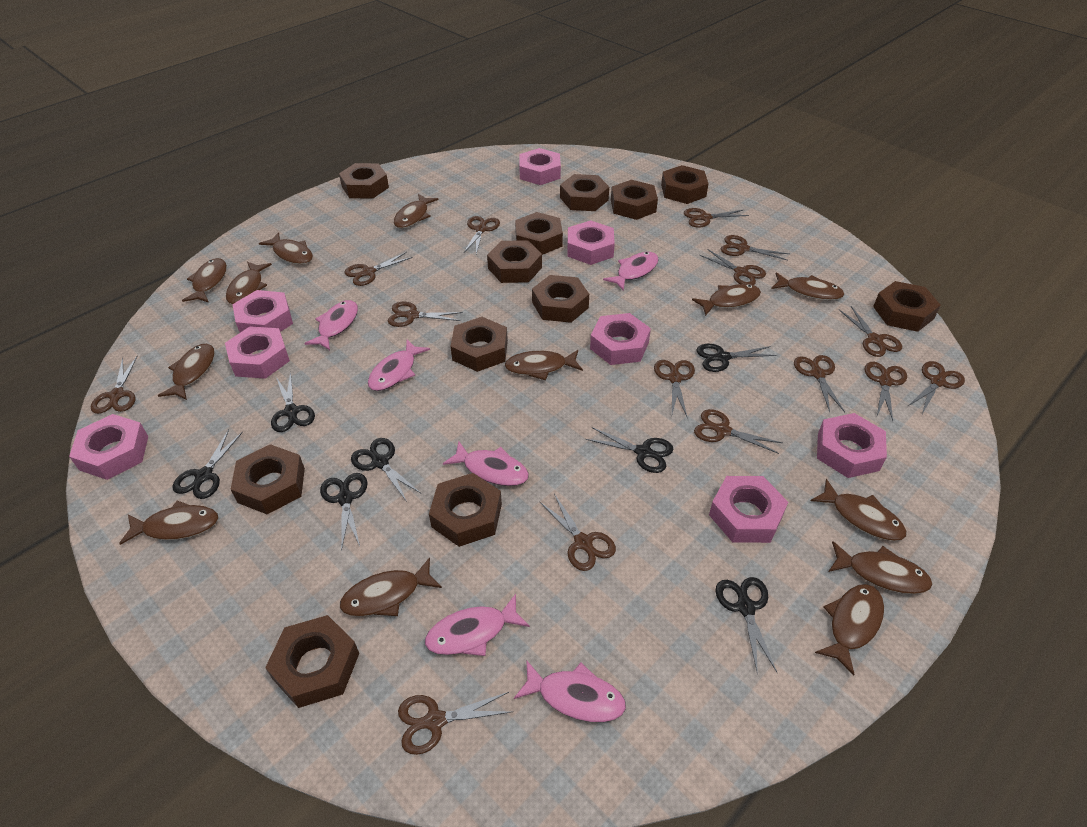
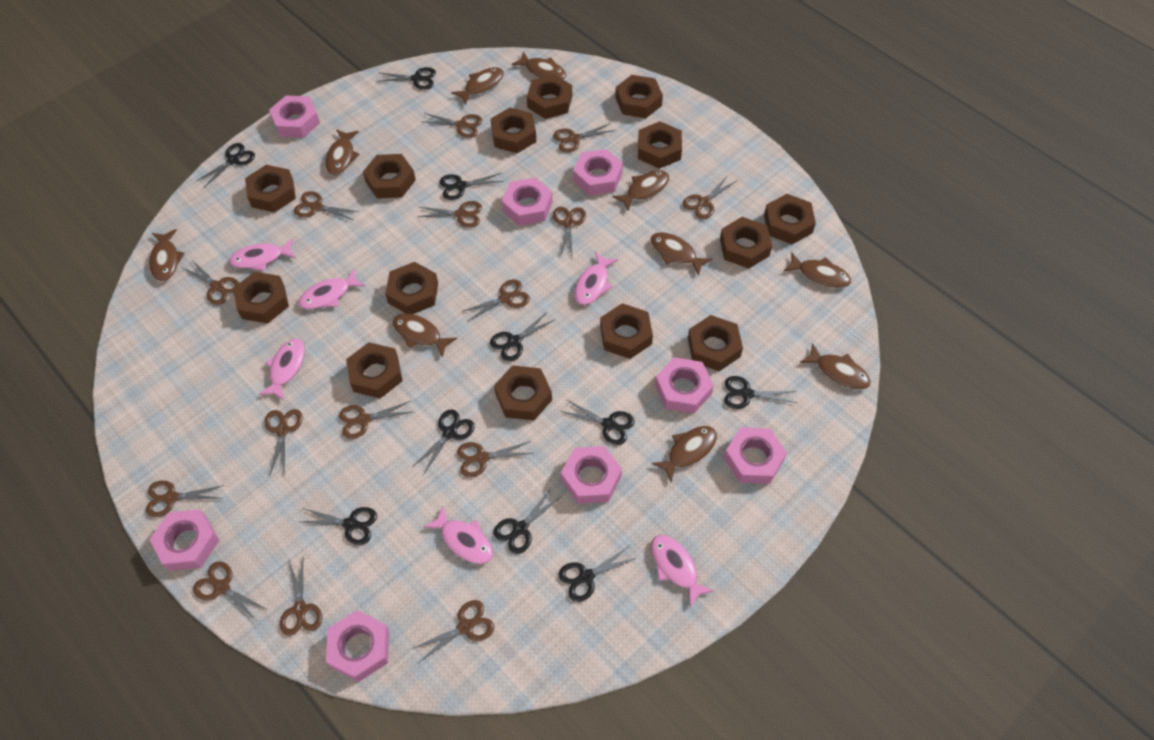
black scissors: 7 -> 10
brown fish: 13 -> 10
brown nut: 12 -> 14

